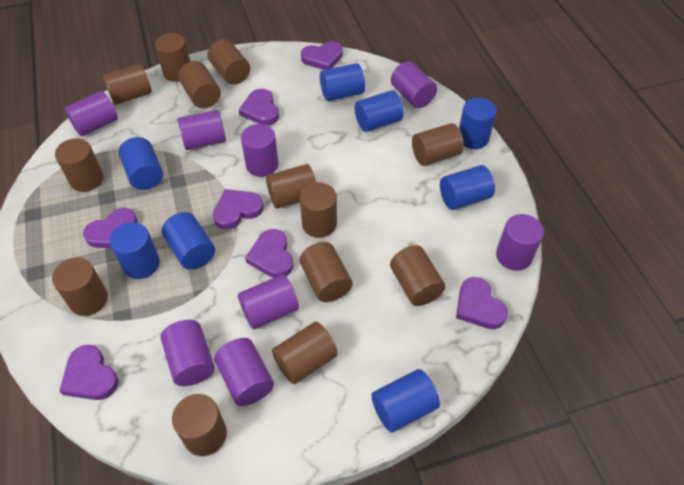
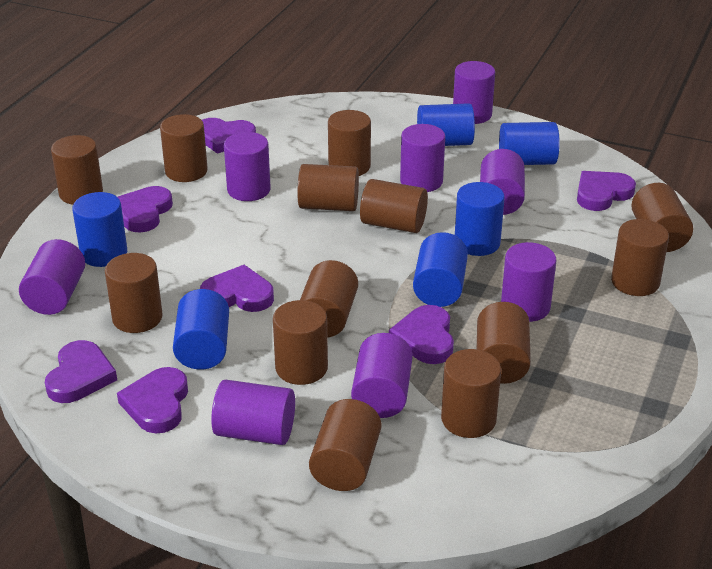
blue cylinder: 8 -> 6

